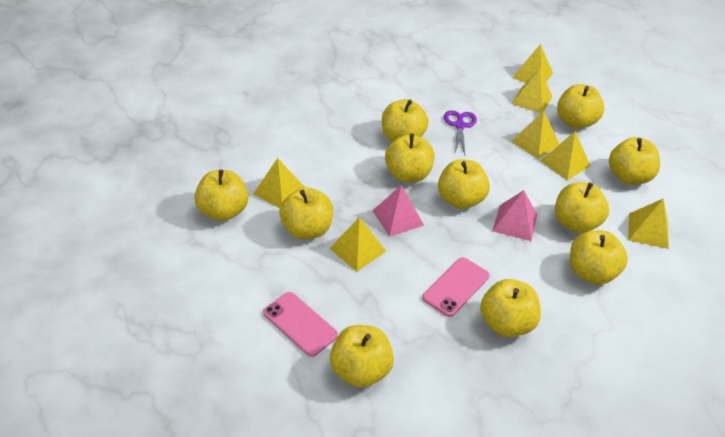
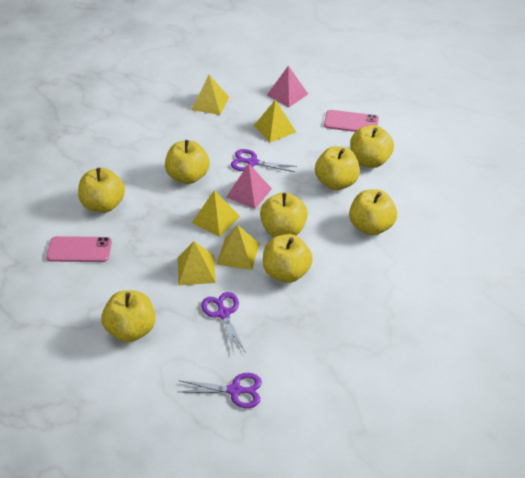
purple scissors: 1 -> 3
yellow apple: 11 -> 8
yellow pyramid: 7 -> 5

